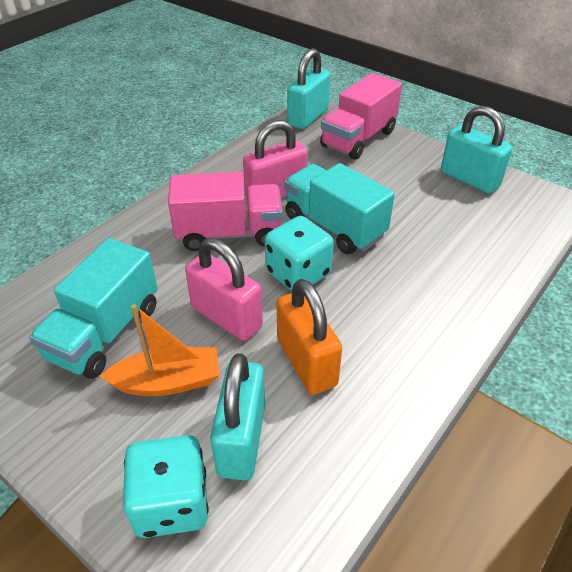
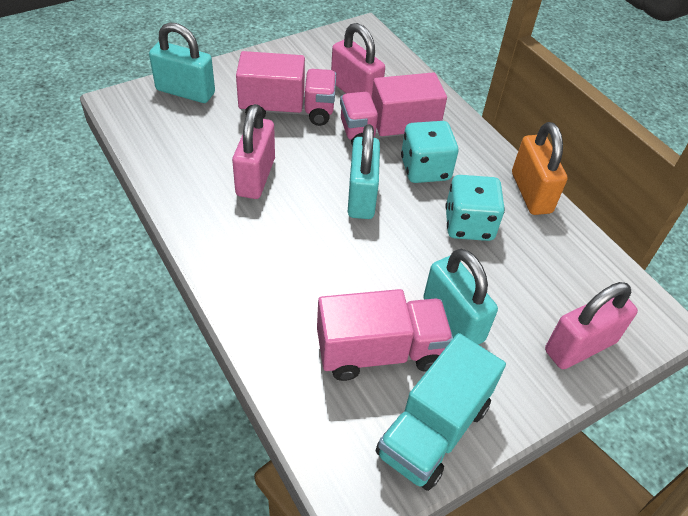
orange boat: 1 -> 0
pink padlock: 2 -> 3
pink truck: 2 -> 3
turquoise truck: 2 -> 1

